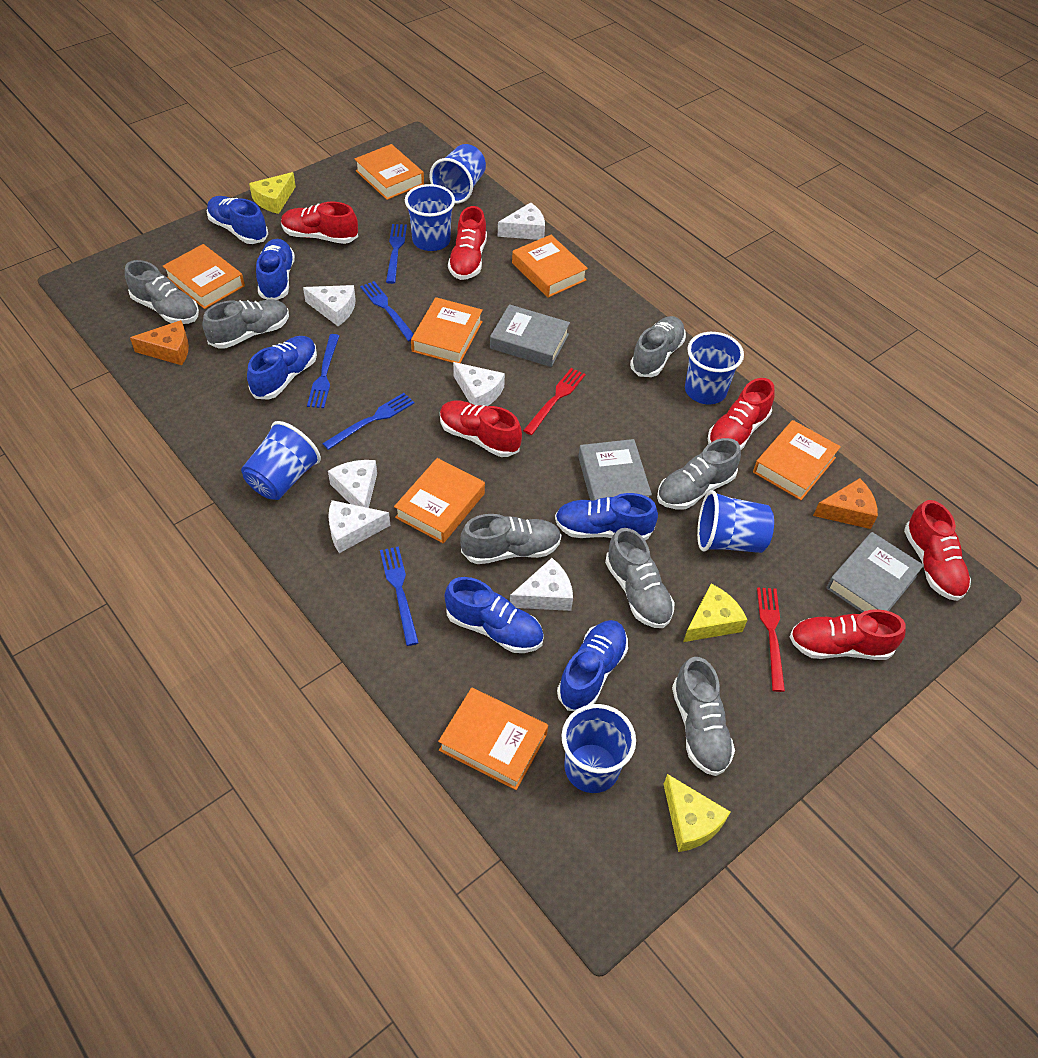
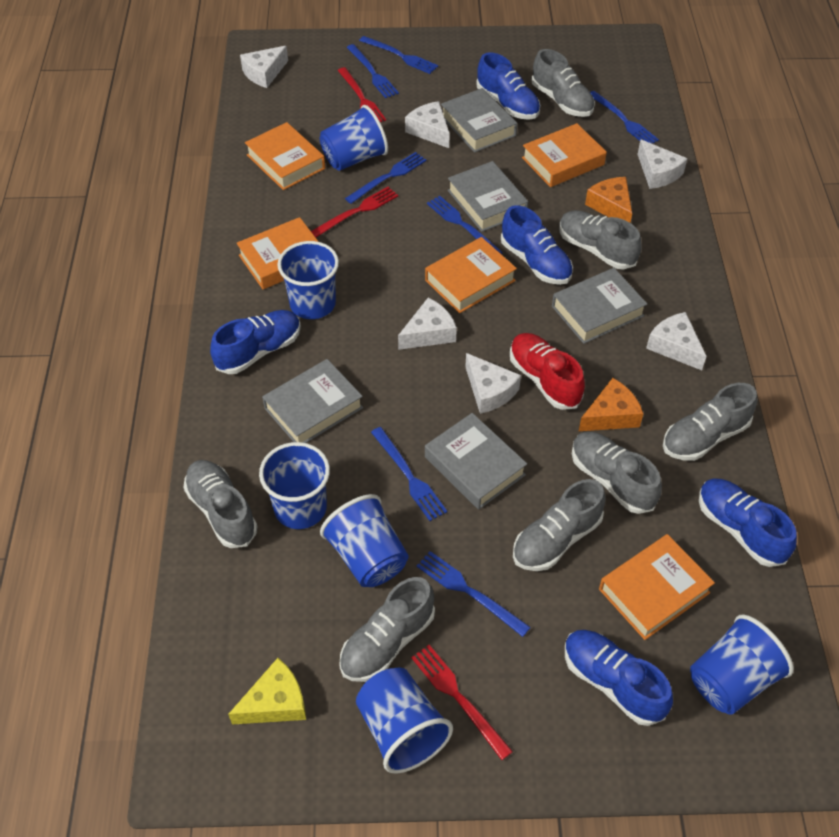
blue fork: 5 -> 7
blue shoe: 6 -> 5
grey book: 3 -> 5
orange book: 7 -> 5
red fork: 2 -> 3
red shoe: 6 -> 1
yellow cheese: 3 -> 1

